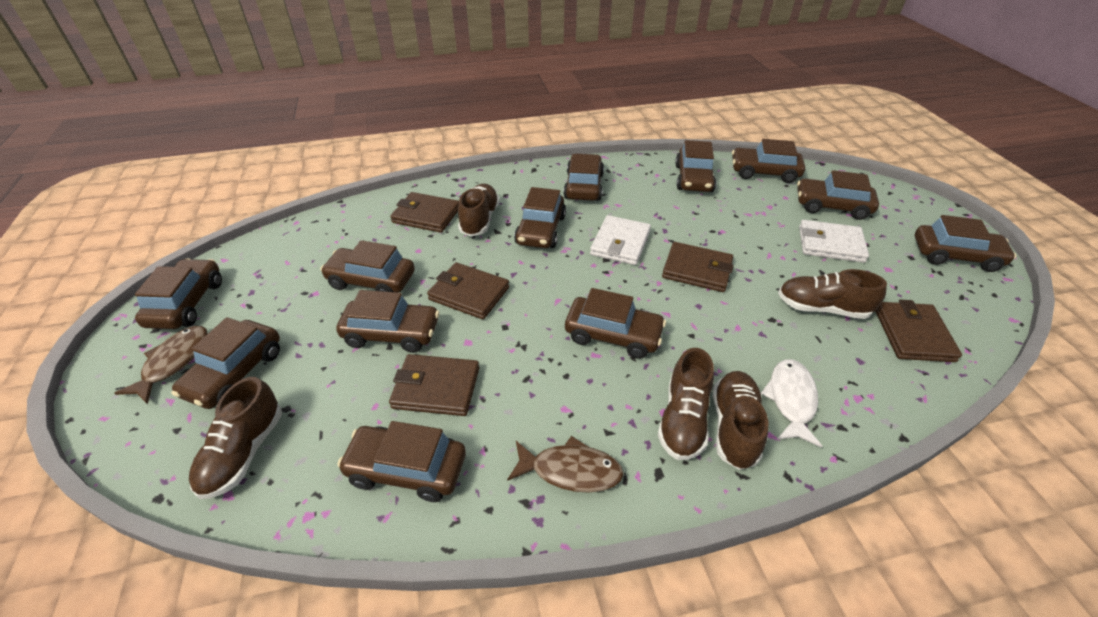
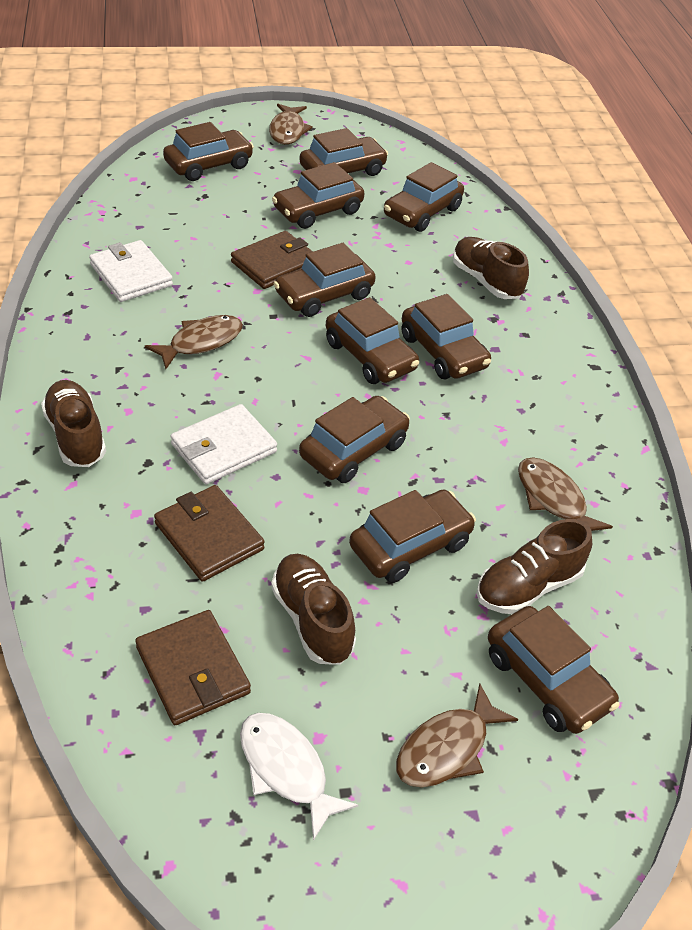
brown car: 12 -> 10
brown fish: 2 -> 4
brown shoe: 5 -> 4
brown wallet: 5 -> 3

